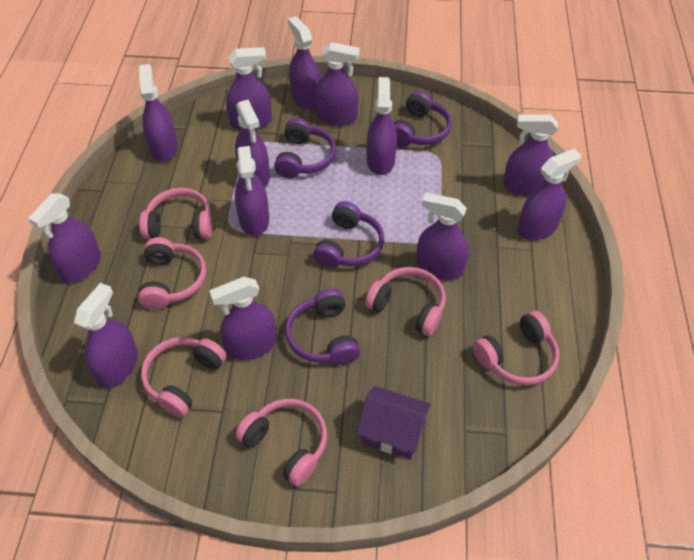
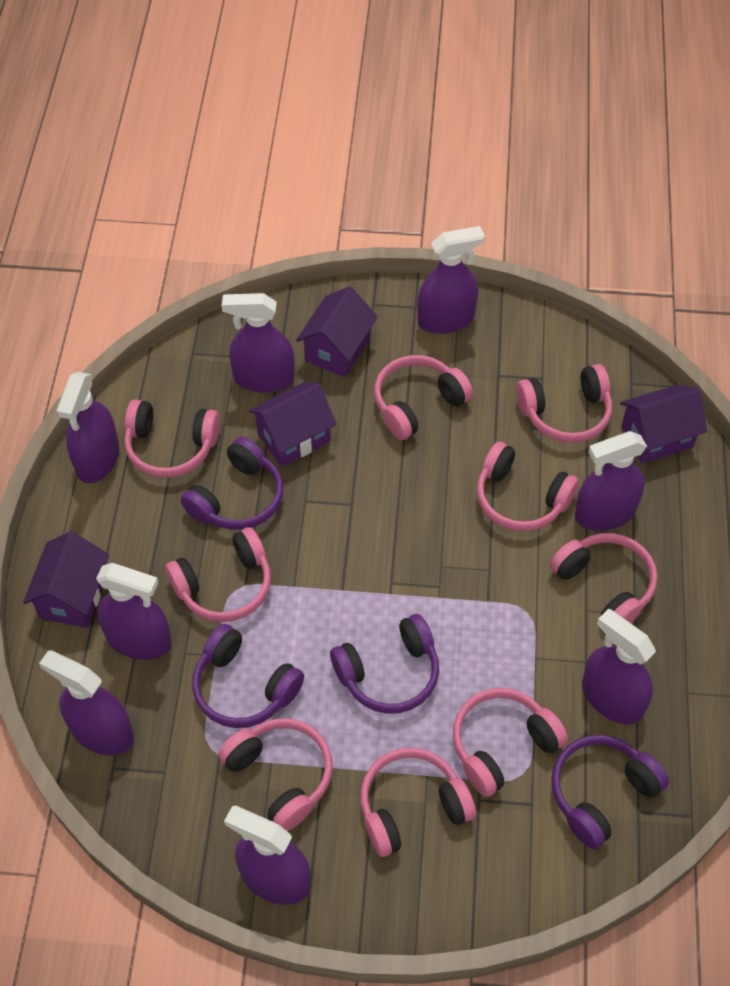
pink headphones: 6 -> 9
purple house: 1 -> 4
purple spray bottle: 13 -> 8

